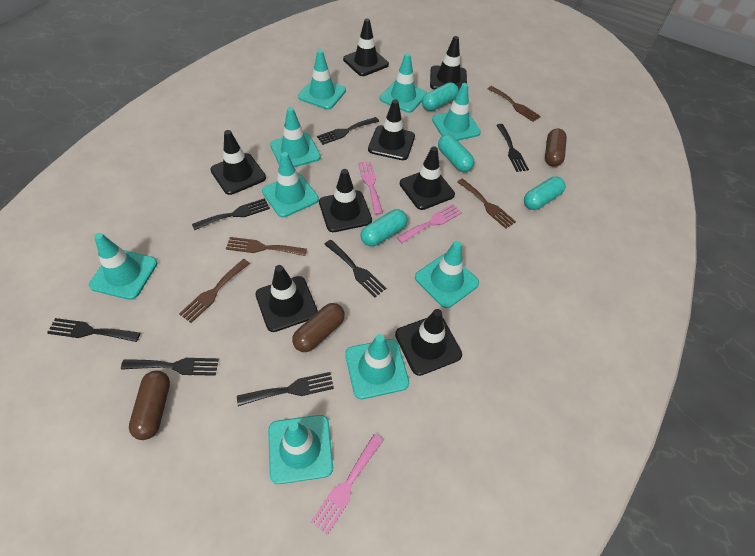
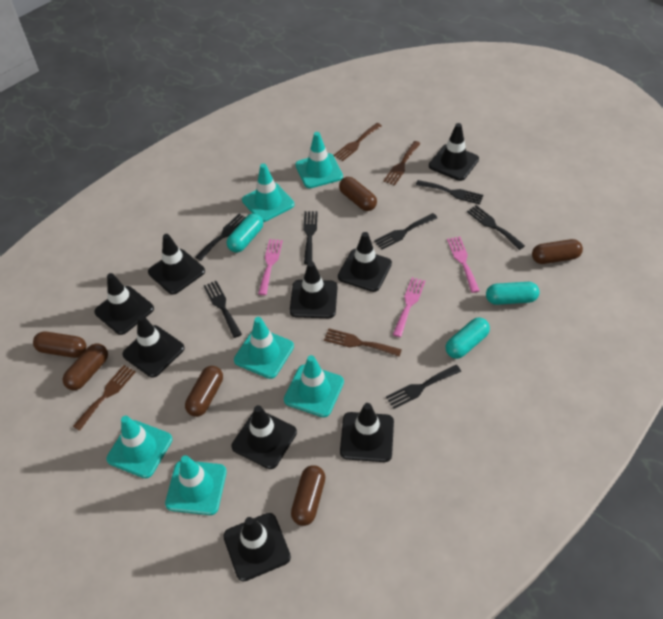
black traffic cone: 8 -> 9
brown capsule: 3 -> 6
turquoise capsule: 4 -> 3
turquoise traffic cone: 9 -> 6

